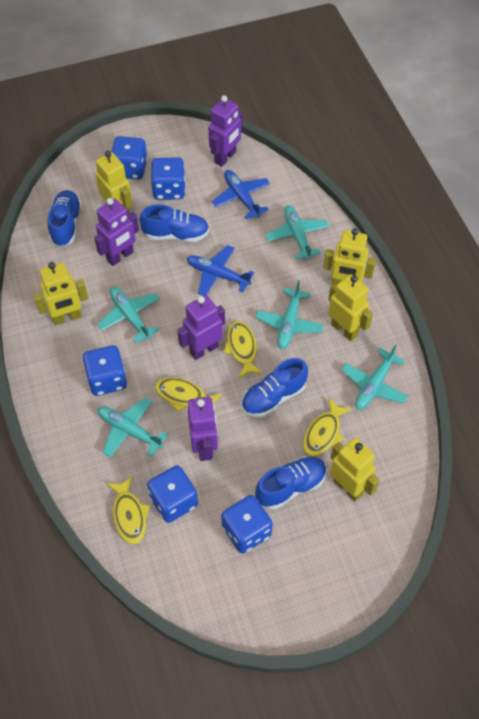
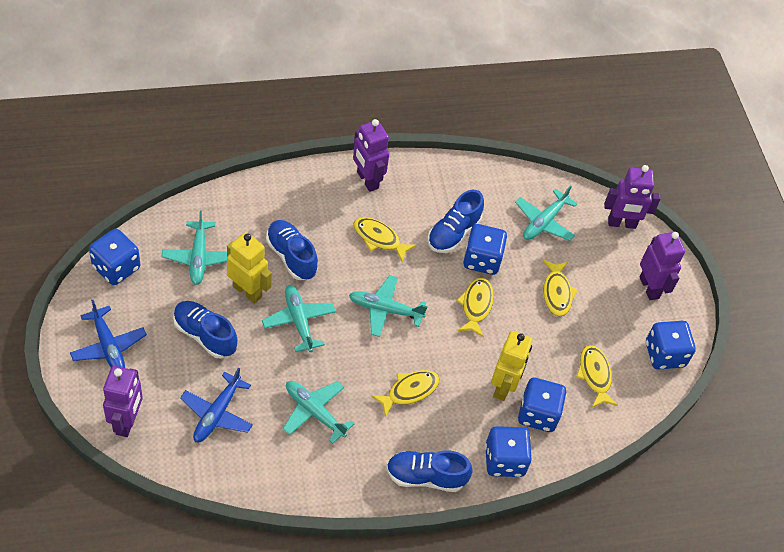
yellow fish: 4 -> 5
yellow robot: 5 -> 2

